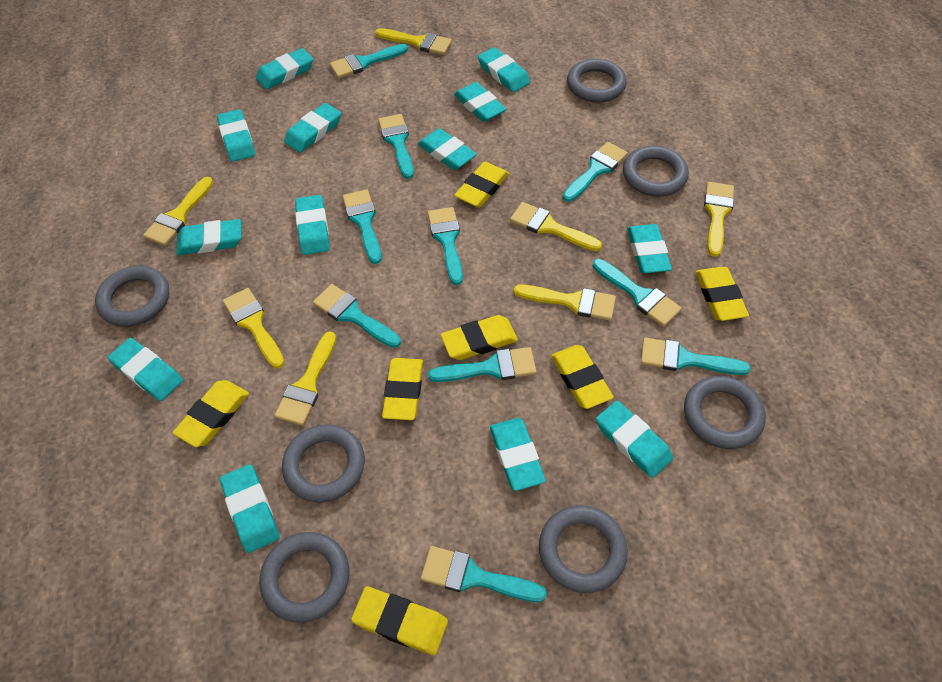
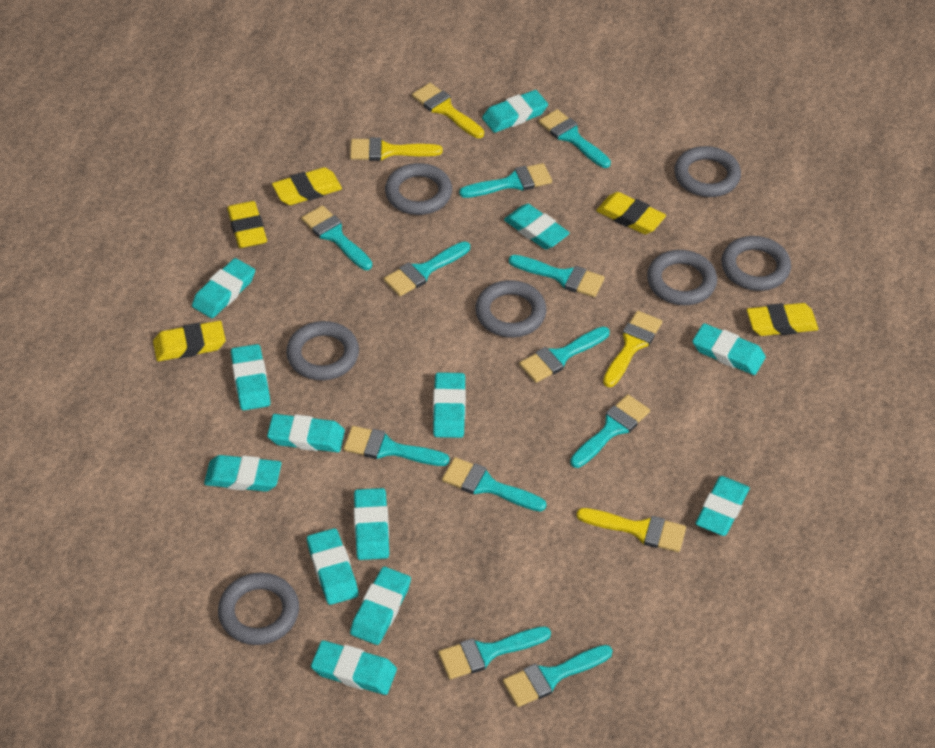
turquoise brush: 10 -> 11
yellow brush: 7 -> 4
yellow eraser: 7 -> 5

